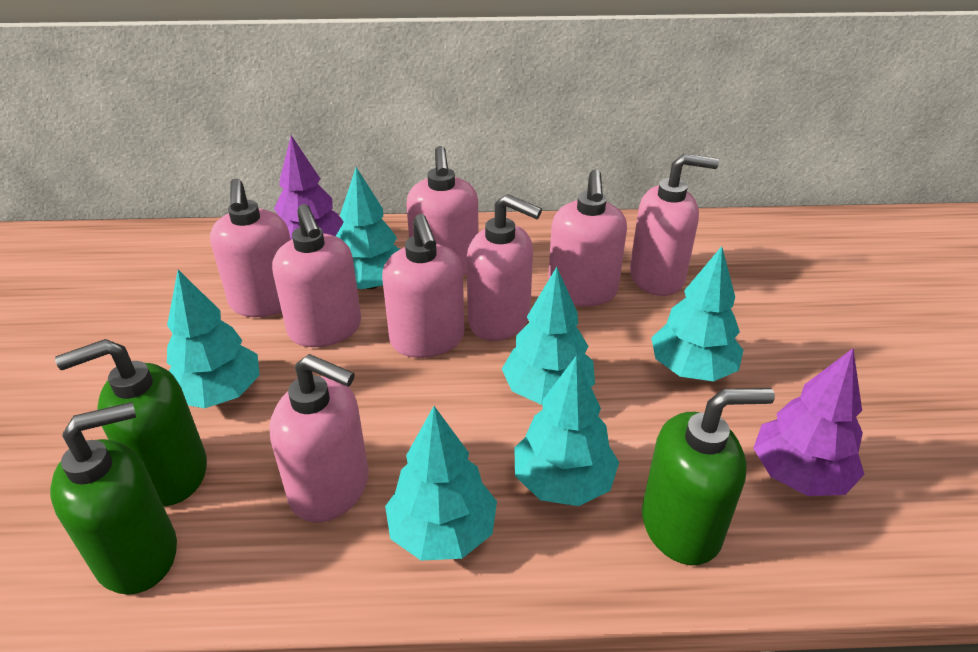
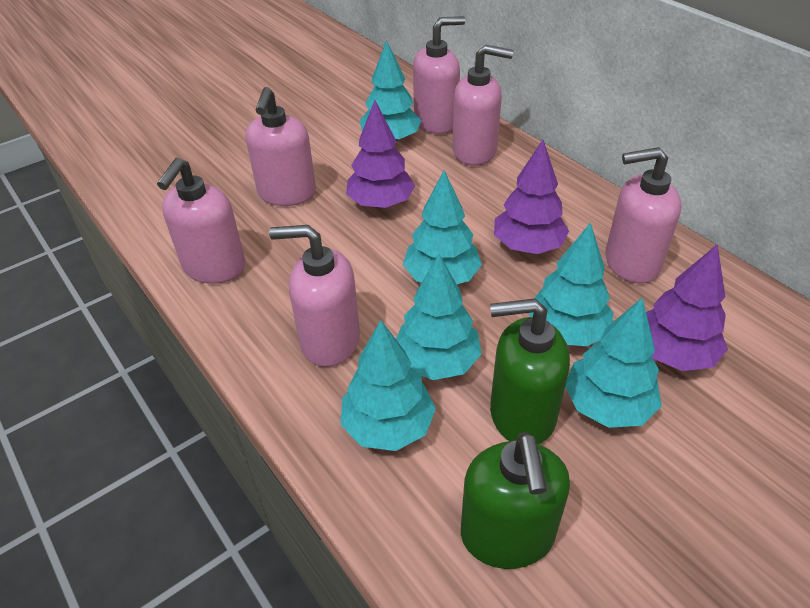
green soap dispenser: 3 -> 2
pink soap dispenser: 8 -> 6
purple tree: 2 -> 3

